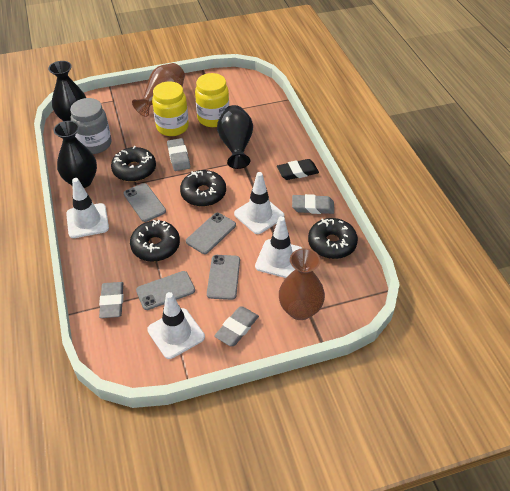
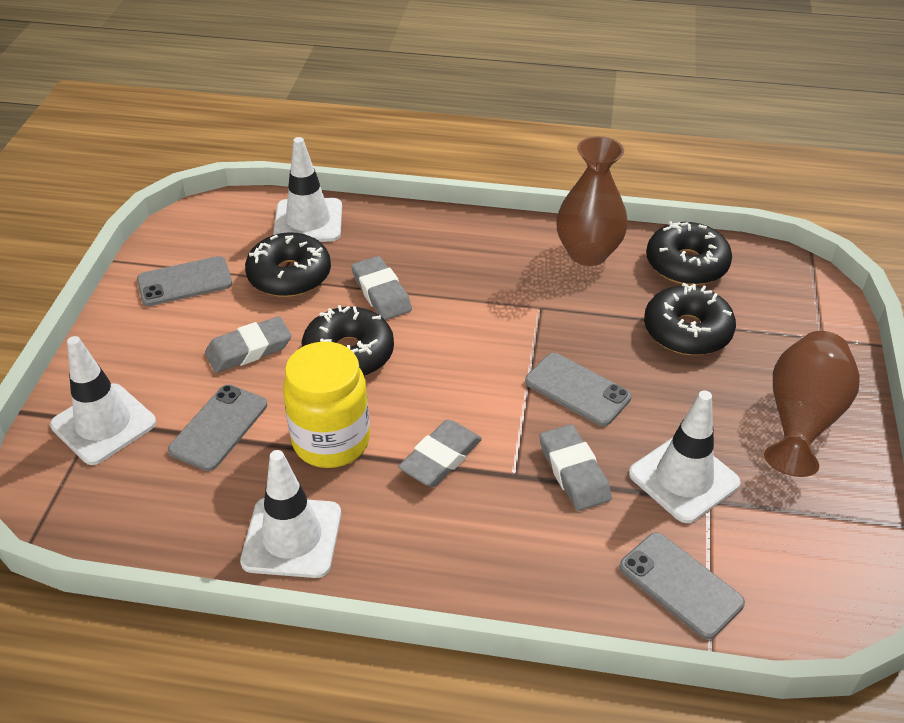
black eraser: 1 -> 0
black vase: 3 -> 0
grey jar: 1 -> 0
yellow jar: 2 -> 1

